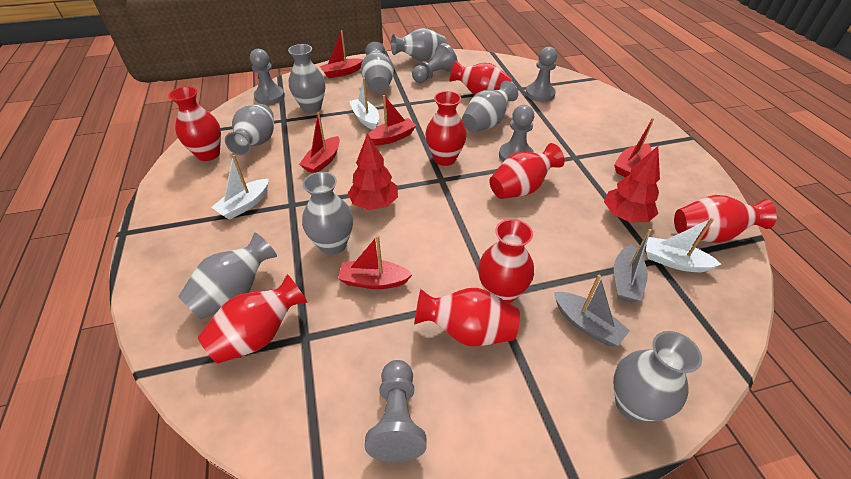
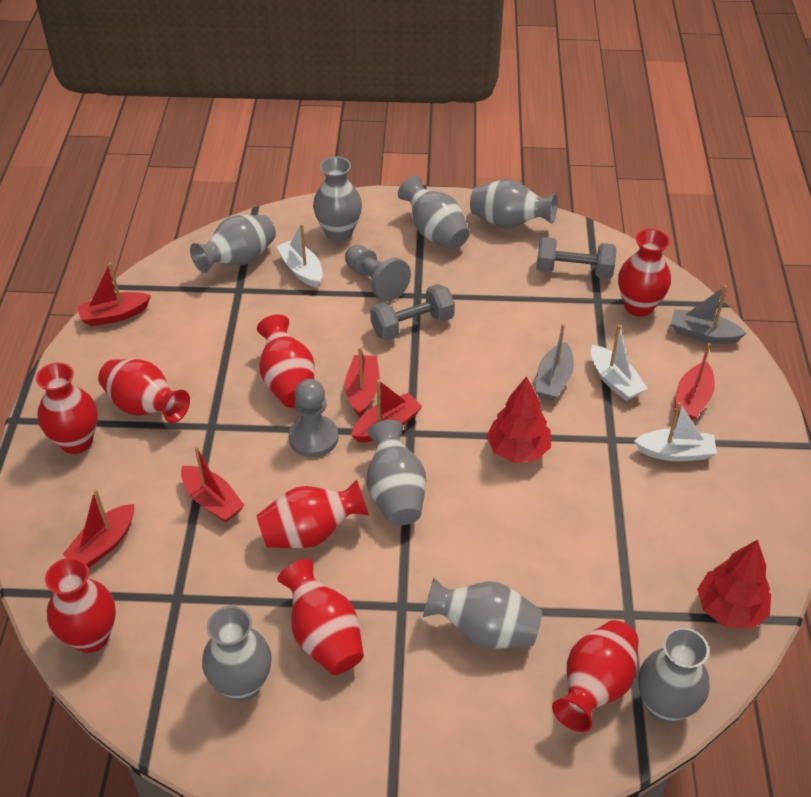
grey dumbbell: 0 -> 2
grey pawn: 5 -> 2
red boat: 5 -> 6

